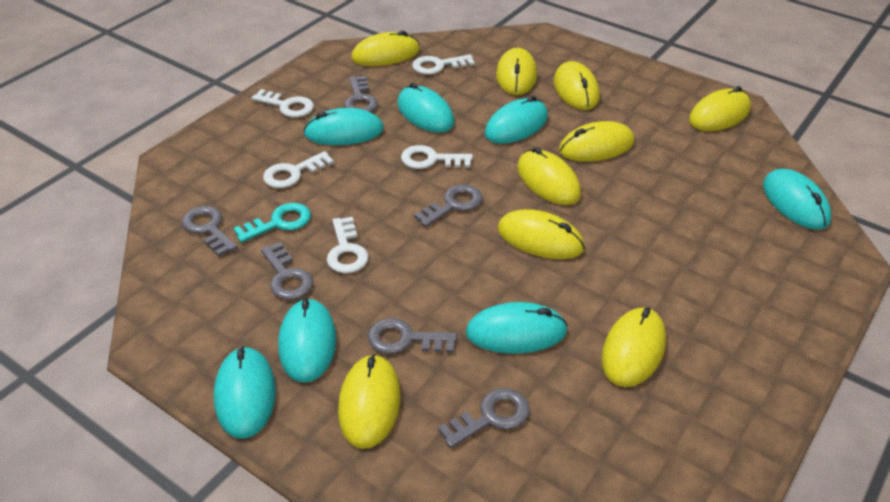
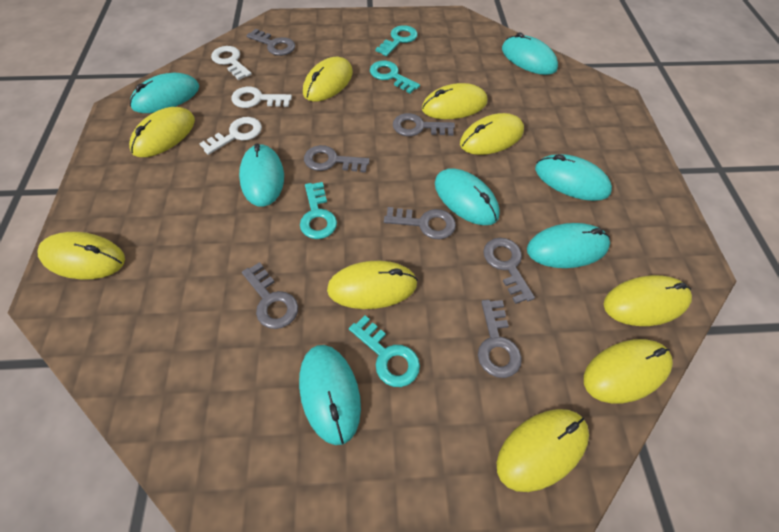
grey key: 6 -> 7
turquoise key: 1 -> 4
white key: 5 -> 3

